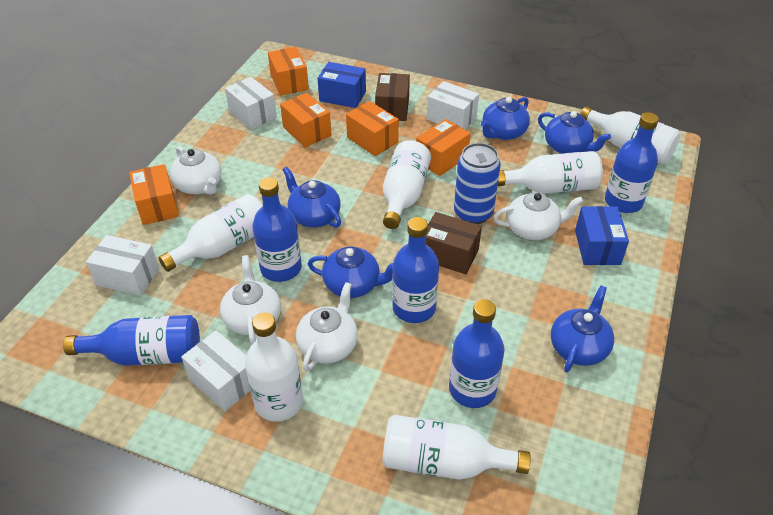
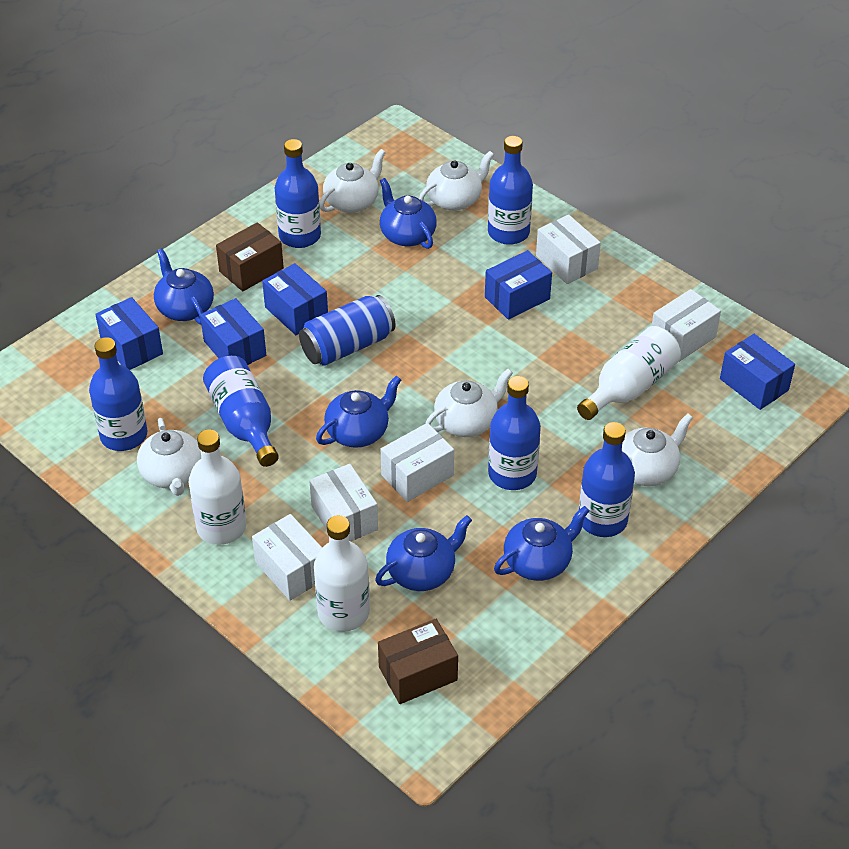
blue bottle: 5 -> 6
blue box: 2 -> 5
orange box: 5 -> 0
white bottle: 6 -> 3
white box: 4 -> 5
white teapot: 4 -> 5

